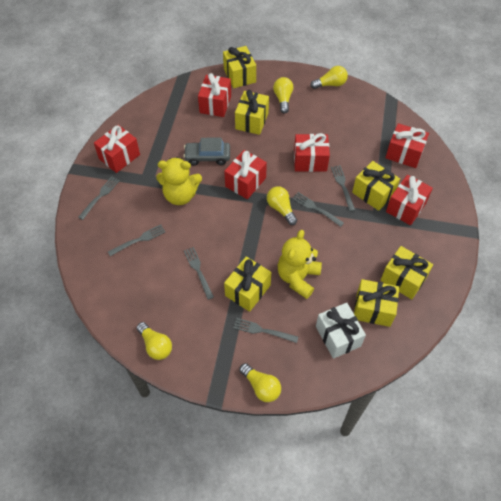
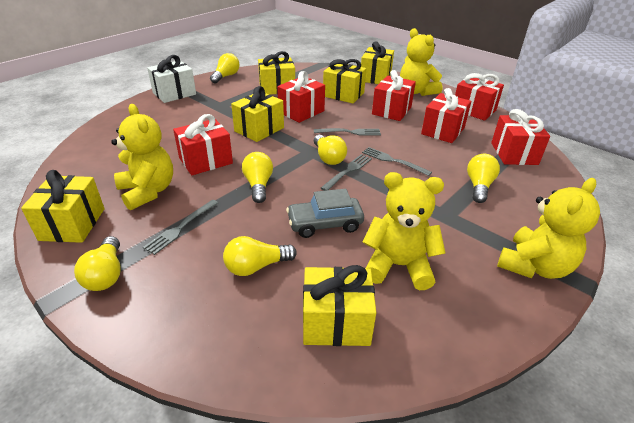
grey fork: 6 -> 4
yellow light bulb: 5 -> 6
yellow teddy bear: 2 -> 4

